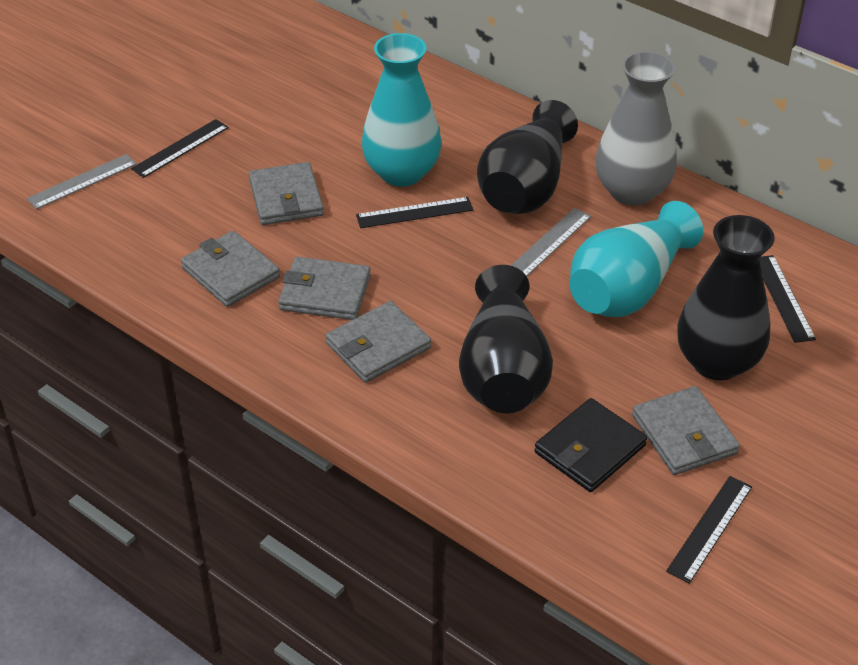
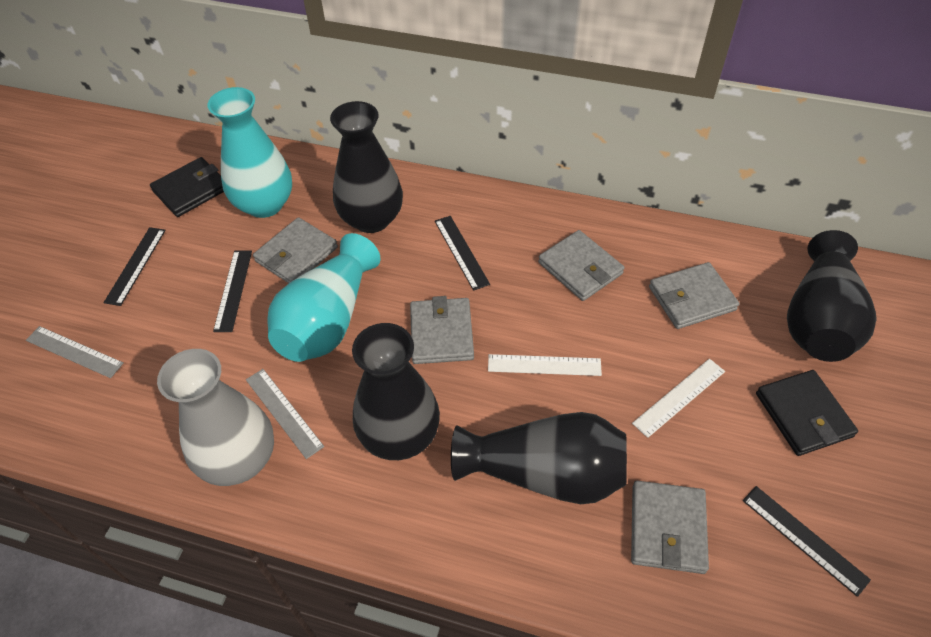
black vase: 3 -> 4
black wallet: 1 -> 2
white ruler: 0 -> 2

